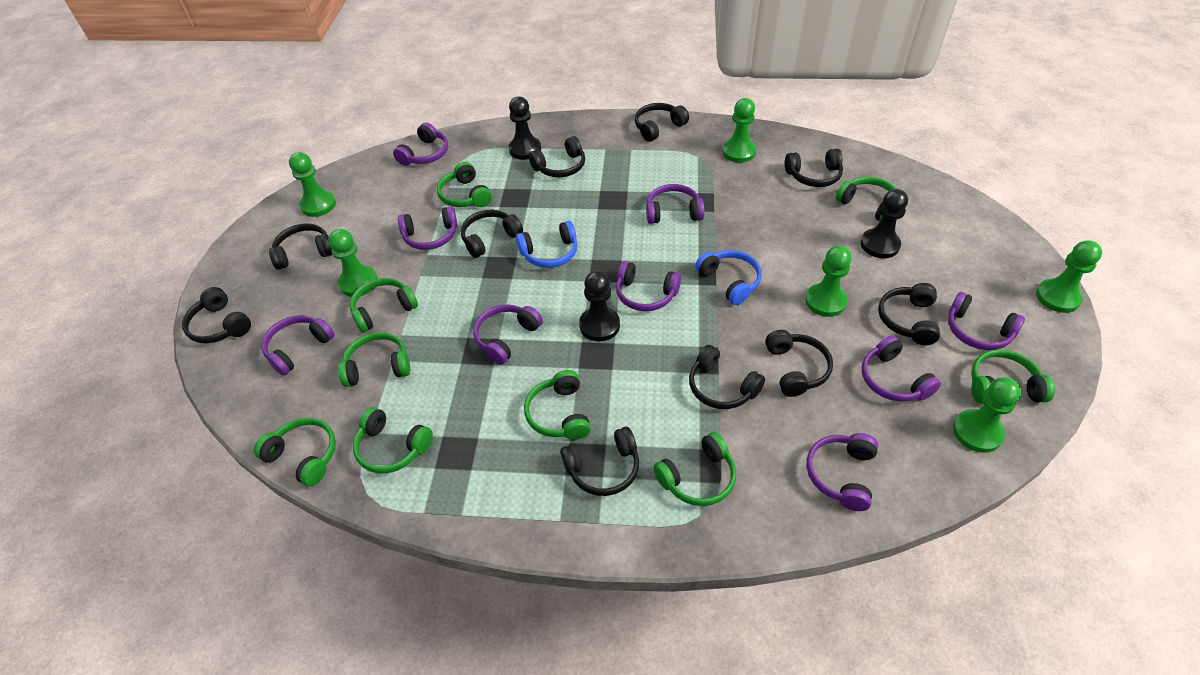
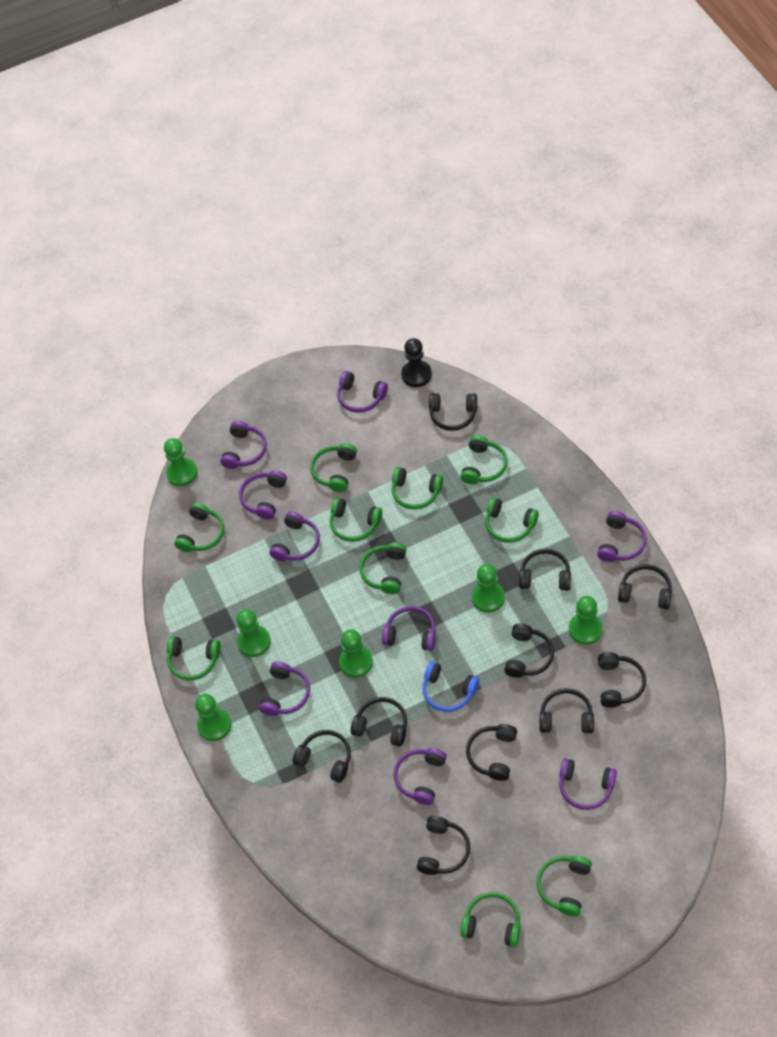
black pawn: 3 -> 1
blue headphones: 2 -> 1
green headphones: 9 -> 10

